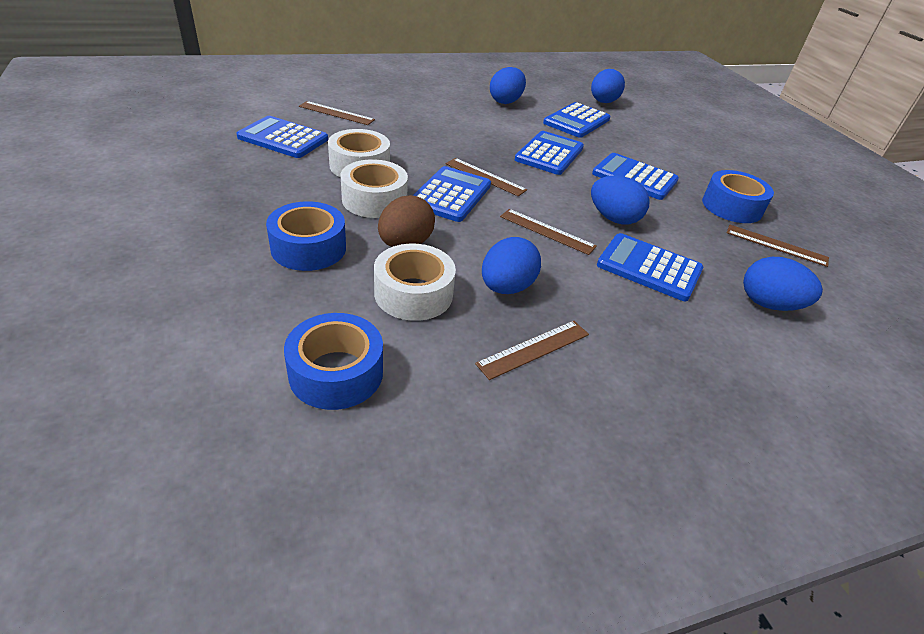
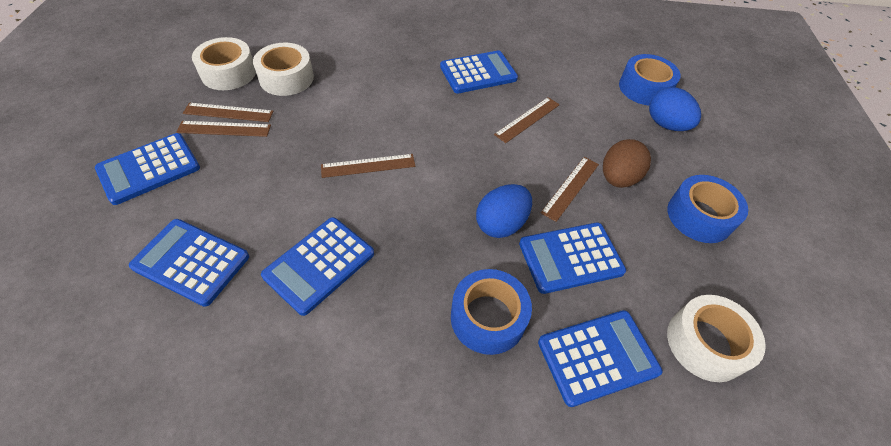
blue egg: 5 -> 2

